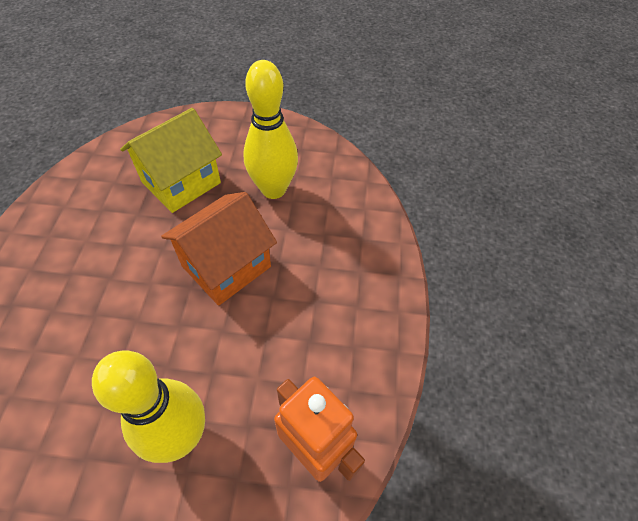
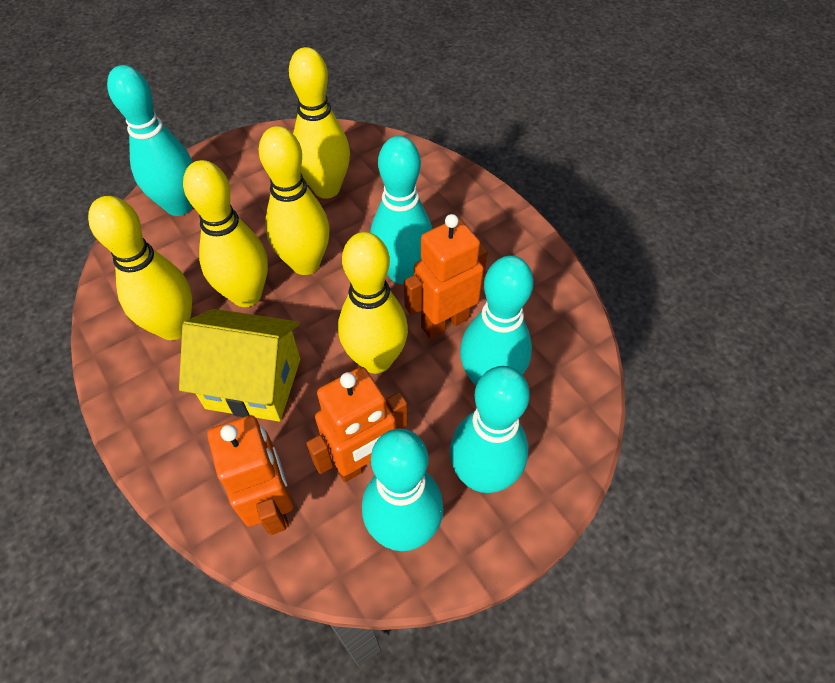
orange house: 1 -> 0
orange robot: 1 -> 3
turquoise bowling pin: 0 -> 5
yellow bowling pin: 2 -> 5

